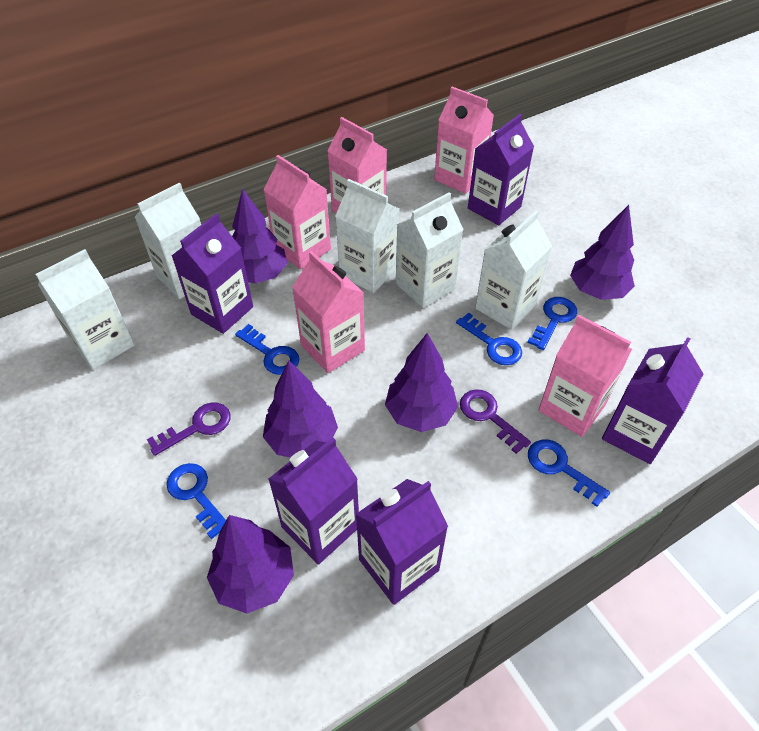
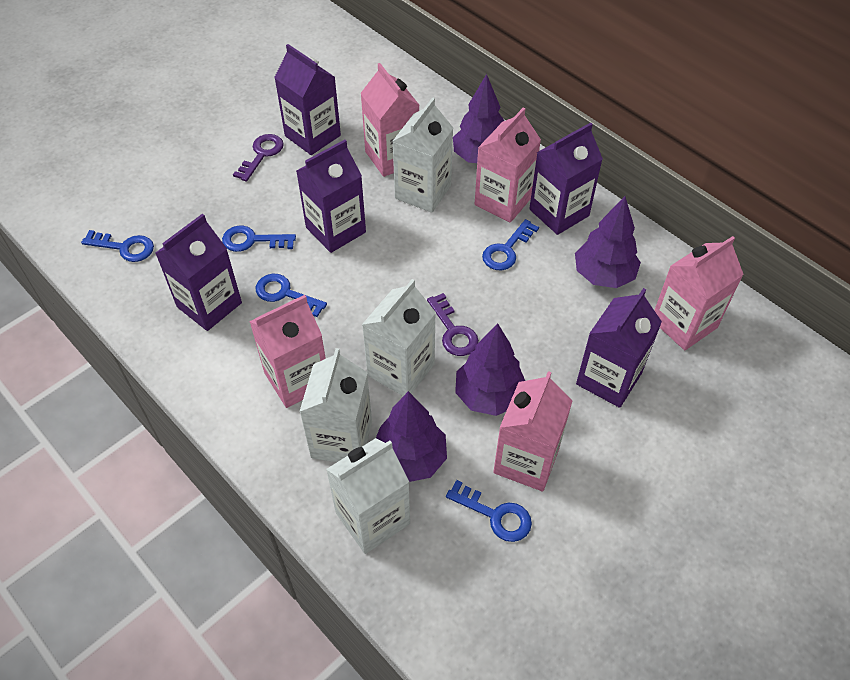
purple tree: 5 -> 4
white carton: 5 -> 4

